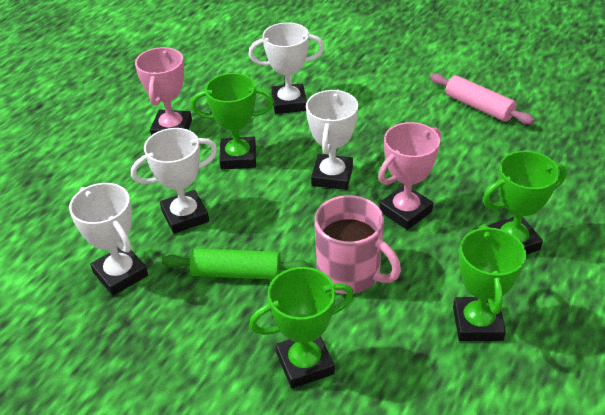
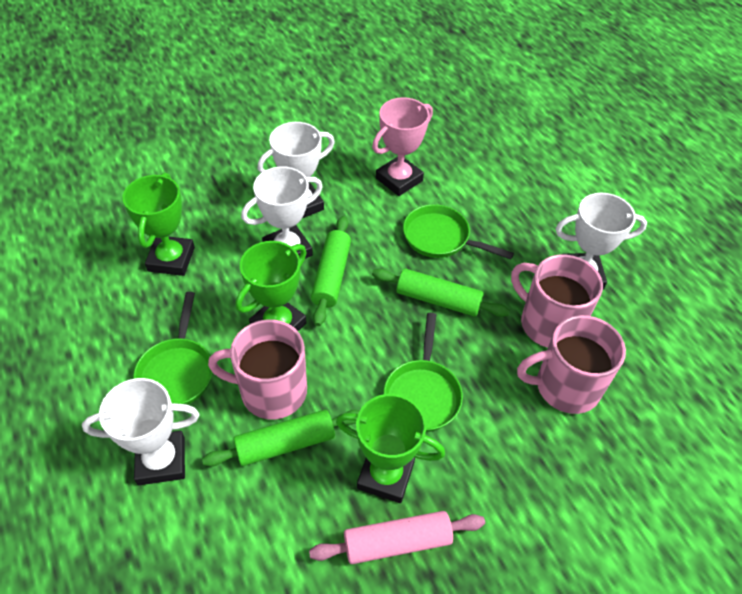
green pan: 0 -> 3
green rolling pin: 1 -> 3
green trophy: 4 -> 3
pink mug: 1 -> 3
pink trophy: 2 -> 1

